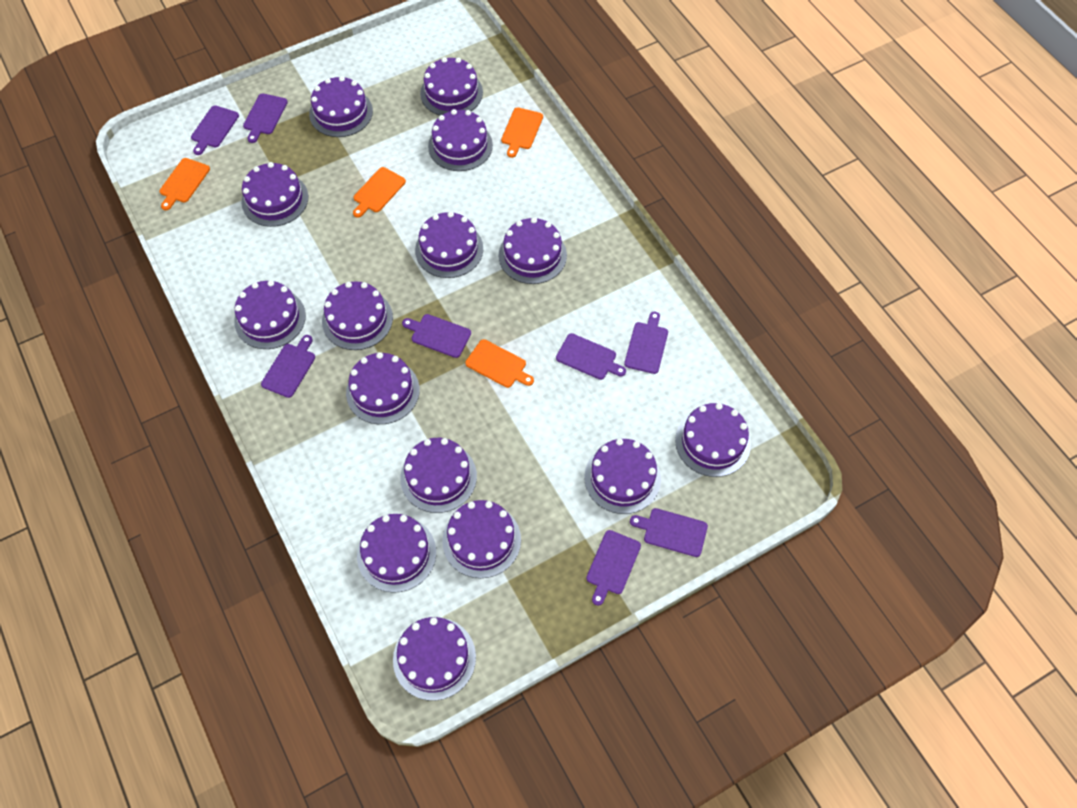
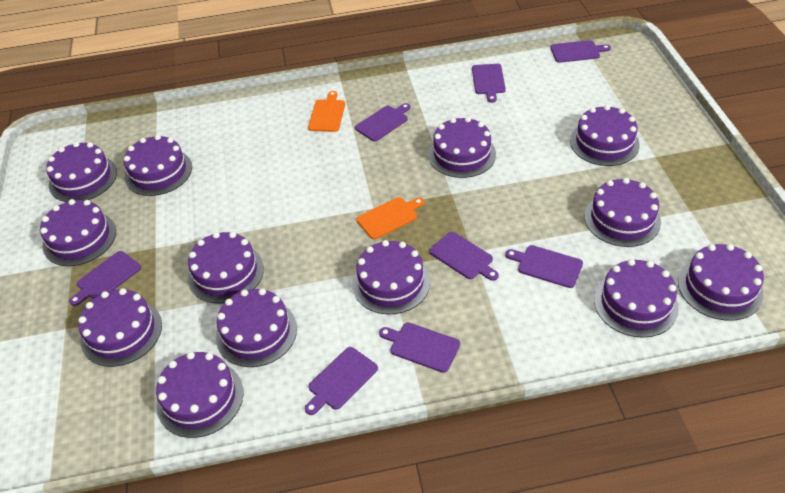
orange cutting board: 4 -> 2
purple cake: 15 -> 13

